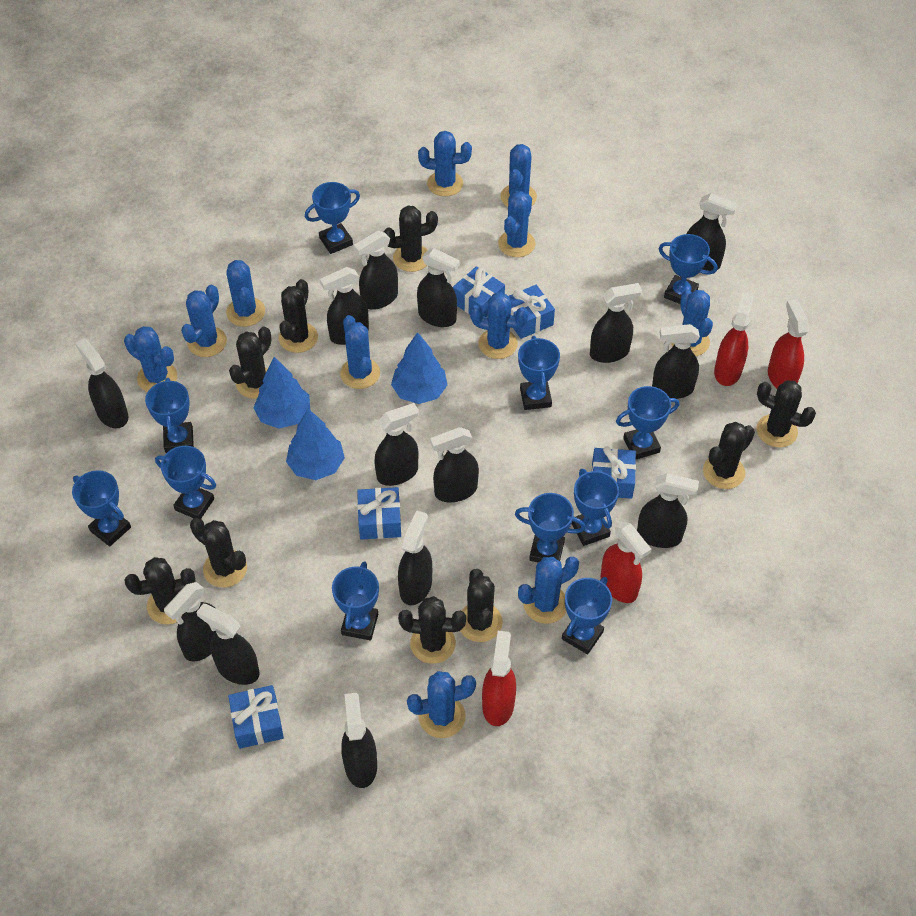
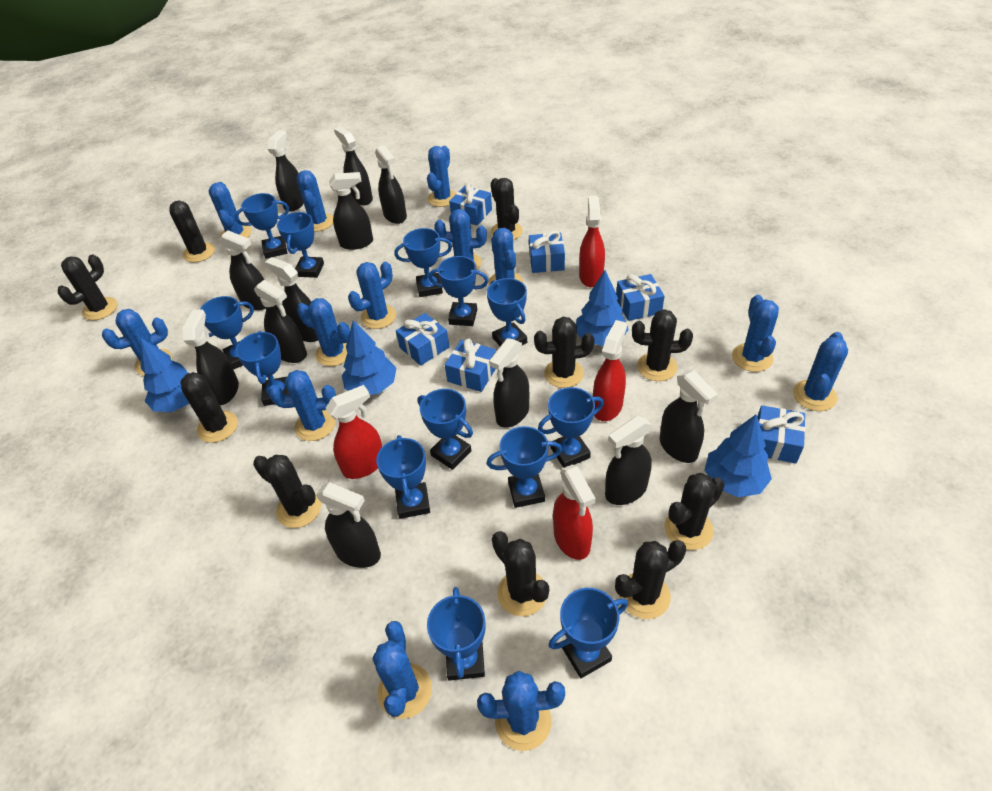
black cactus: 9 -> 10
black spray bottle: 14 -> 12
blue cactus: 11 -> 13
blue gift: 5 -> 6
blue tree: 3 -> 4
blue trophy: 11 -> 13

